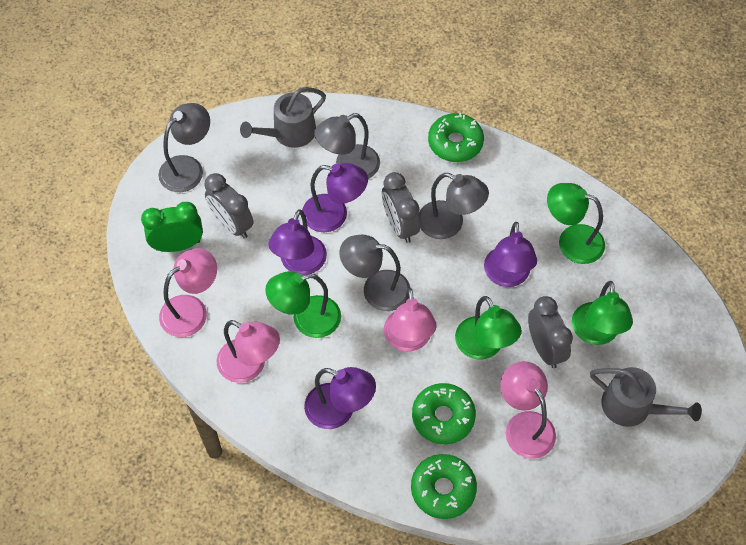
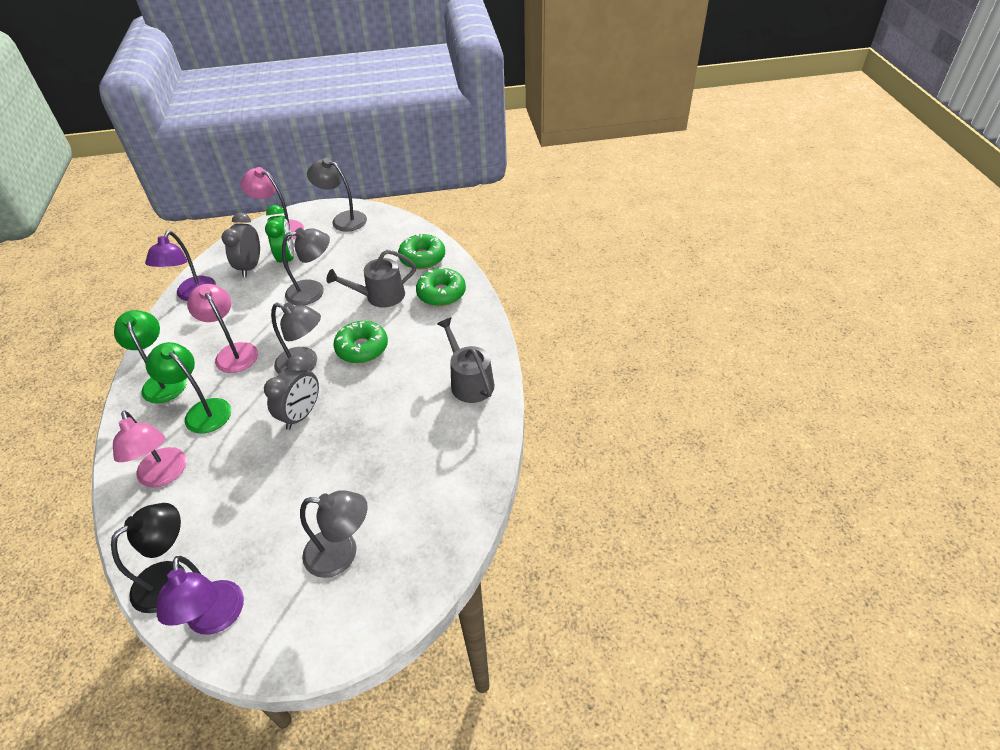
black lamp: 0 -> 1
green lamp: 4 -> 2
grey clock: 3 -> 2
pink lamp: 4 -> 3
purple lamp: 4 -> 2

